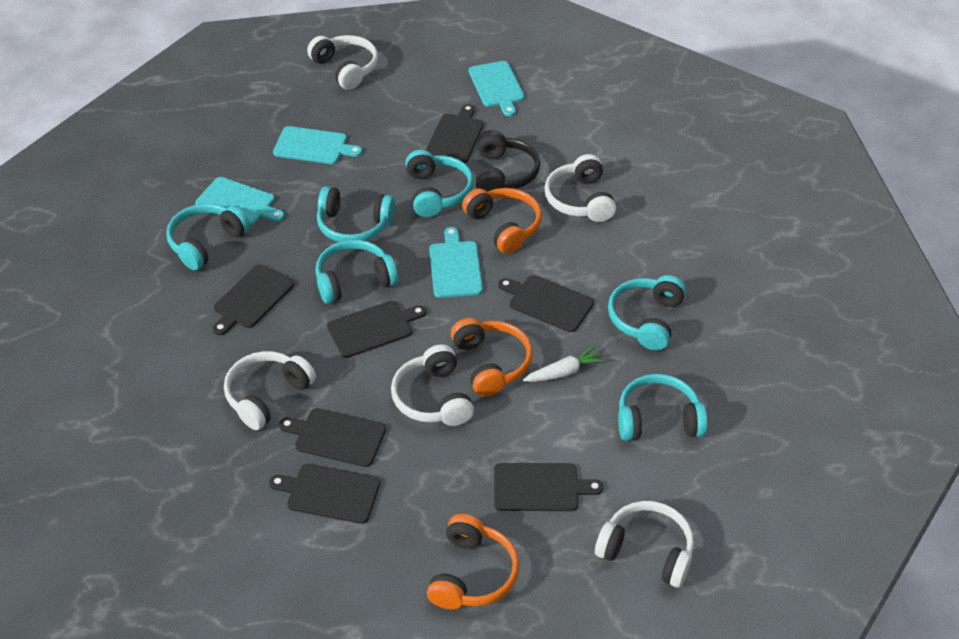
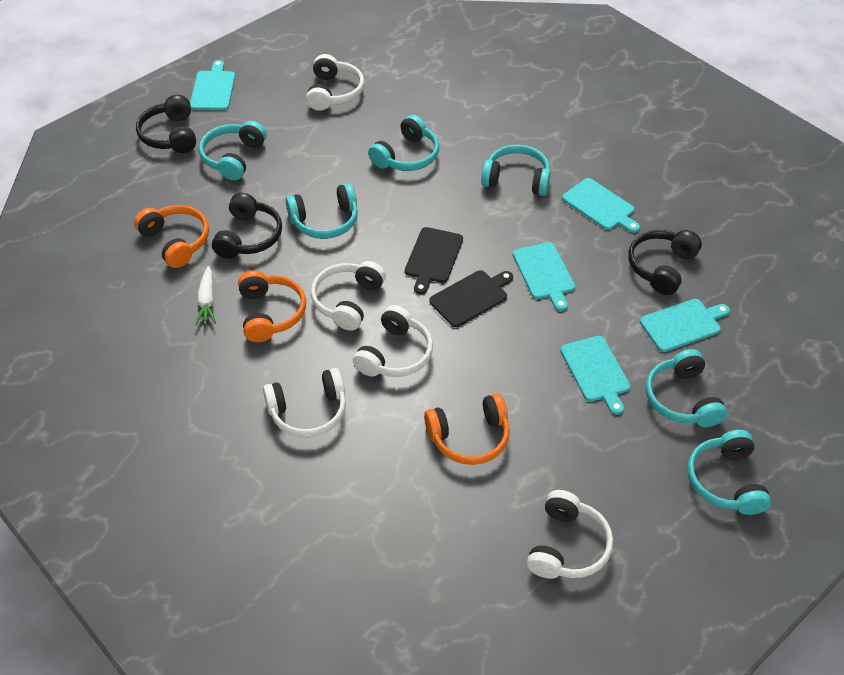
black cutting board: 7 -> 2
black headphones: 1 -> 3
turquoise cutting board: 4 -> 5

